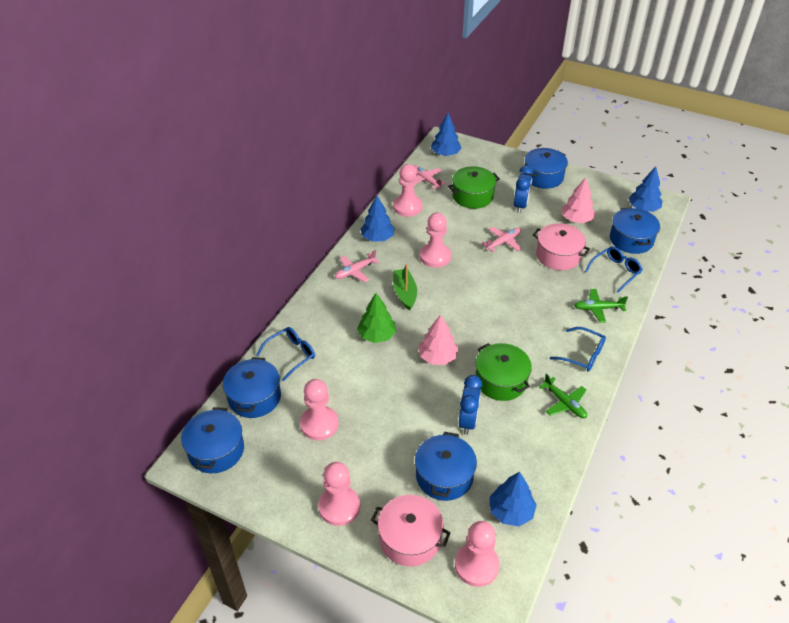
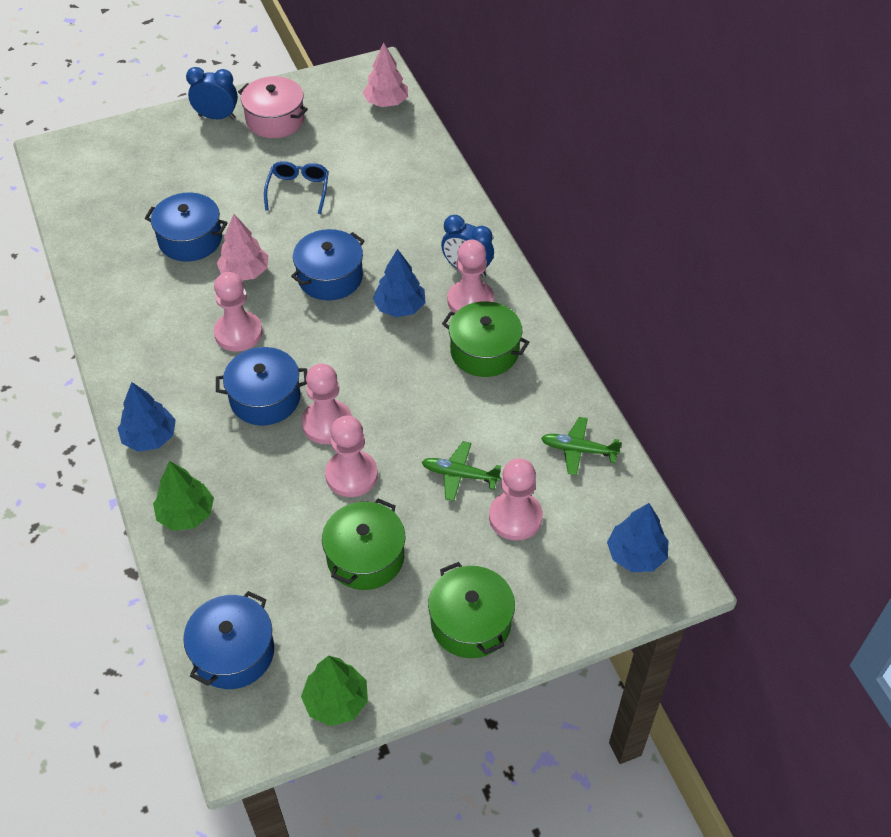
blue glasses: 3 -> 1
blue pot: 5 -> 4
blue tree: 4 -> 3
green boat: 1 -> 0
green pot: 2 -> 3
green tree: 1 -> 2
pink plane: 3 -> 0
pink pot: 2 -> 1

